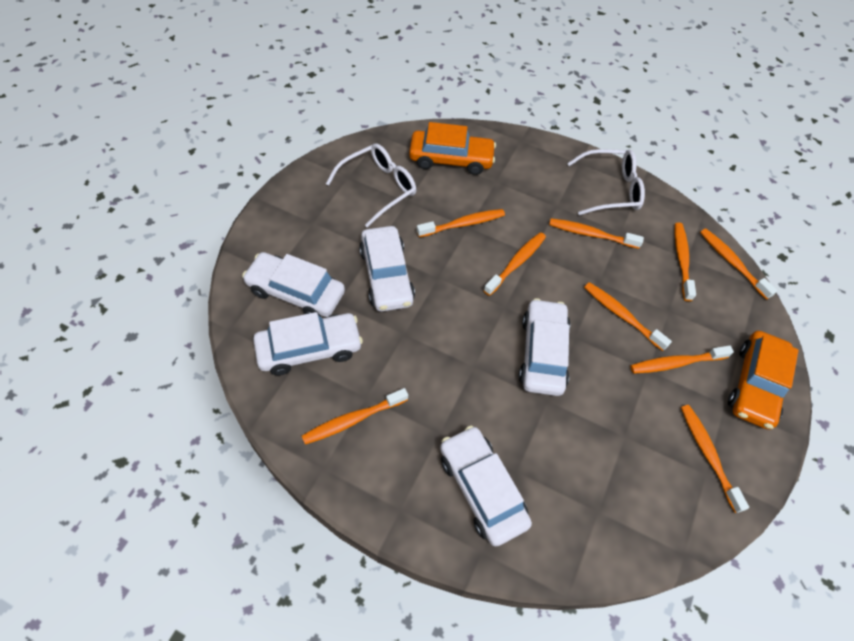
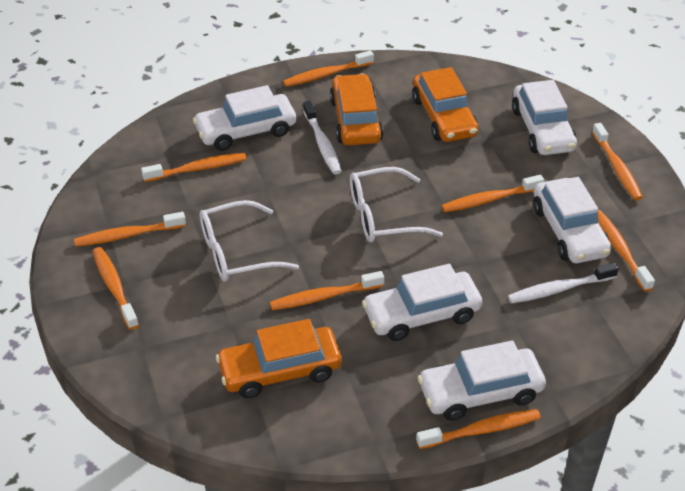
orange car: 2 -> 3
white toothbrush: 0 -> 2

